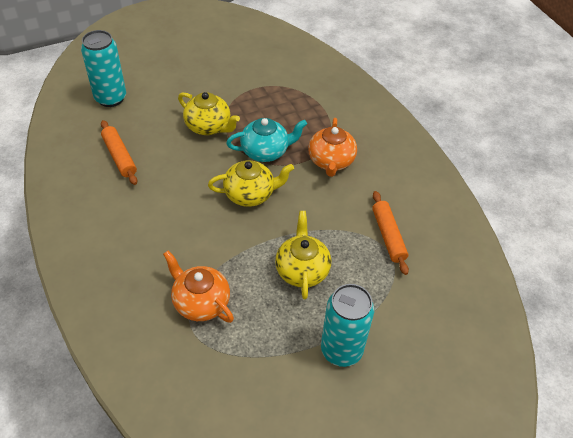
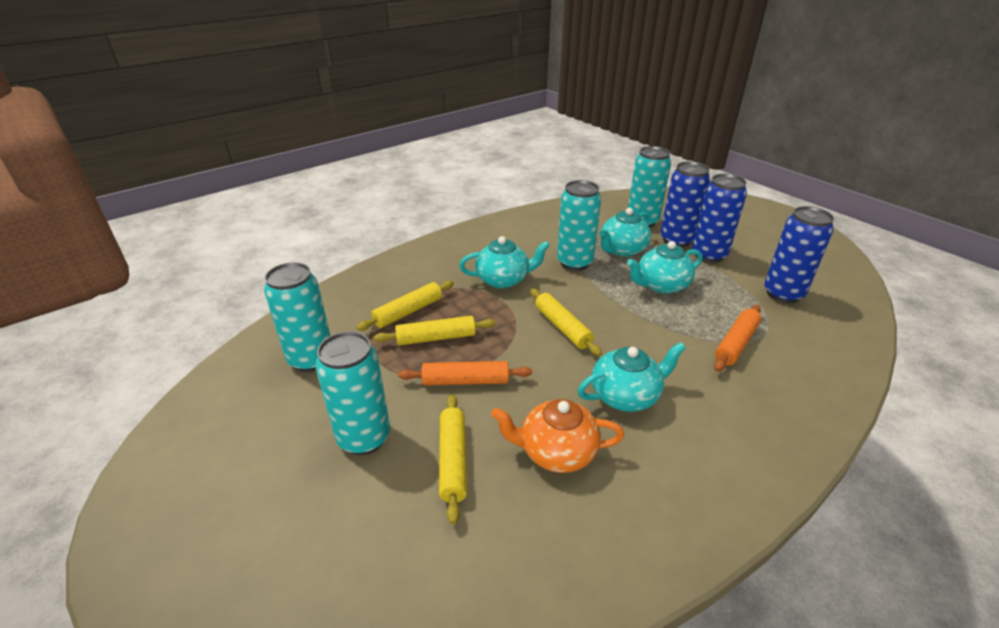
blue can: 0 -> 3
orange teapot: 2 -> 1
turquoise can: 2 -> 4
turquoise teapot: 1 -> 4
yellow rolling pin: 0 -> 4
yellow teapot: 3 -> 0

